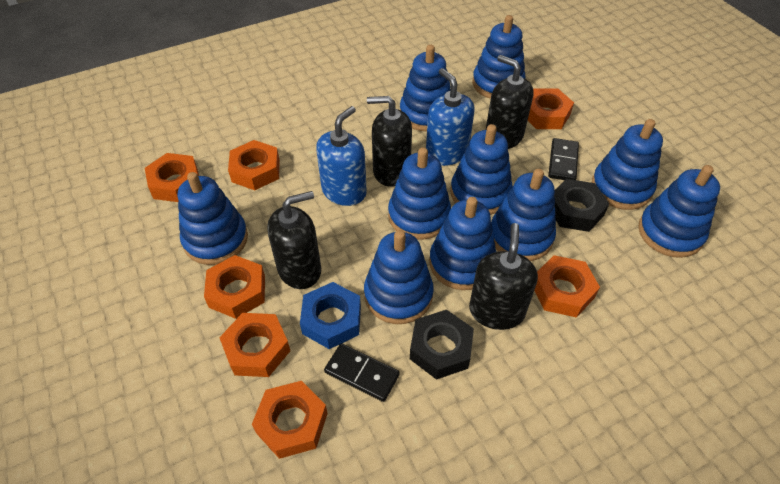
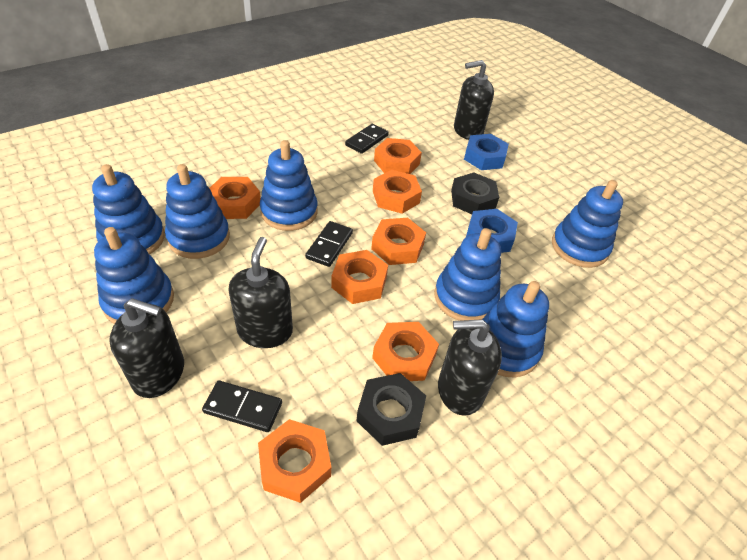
black domino: 2 -> 3
blue nut: 1 -> 2
blue soap dispenser: 2 -> 0
blue stacking toy: 10 -> 7

